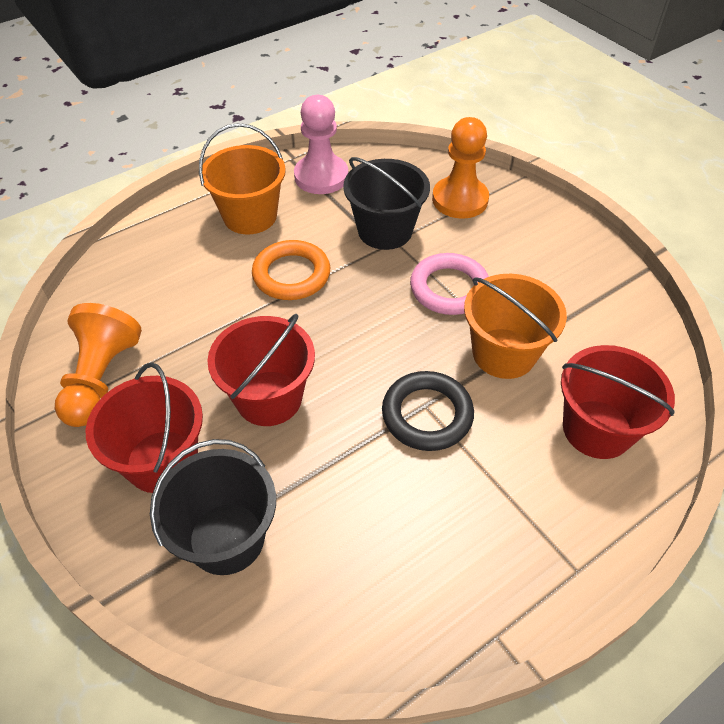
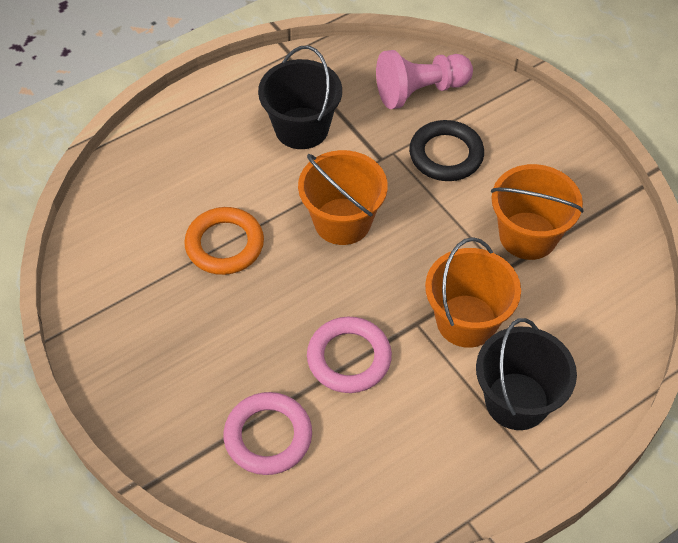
orange bucket: 2 -> 3
orange pawn: 2 -> 0
pink ring: 1 -> 2
red bucket: 3 -> 0

